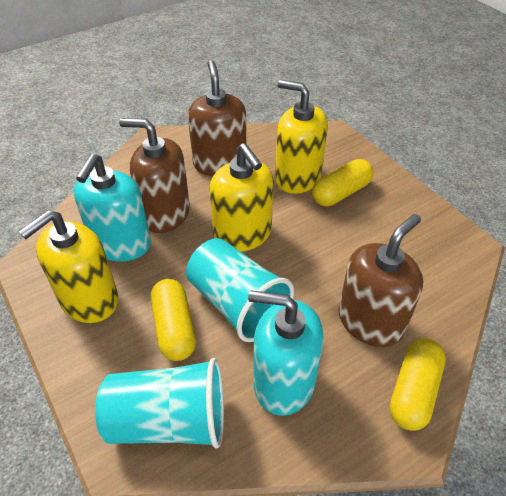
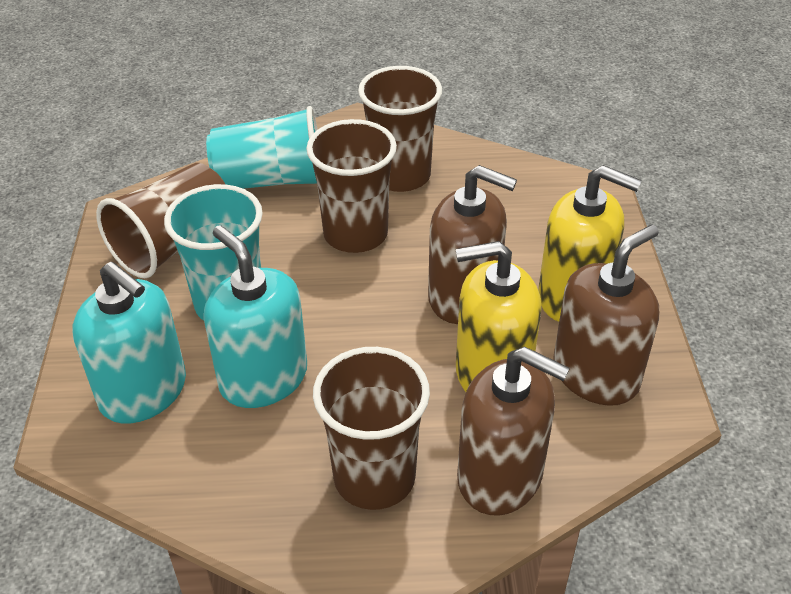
brown cup: 0 -> 4
yellow capsule: 3 -> 0
yellow soap dispenser: 3 -> 2

